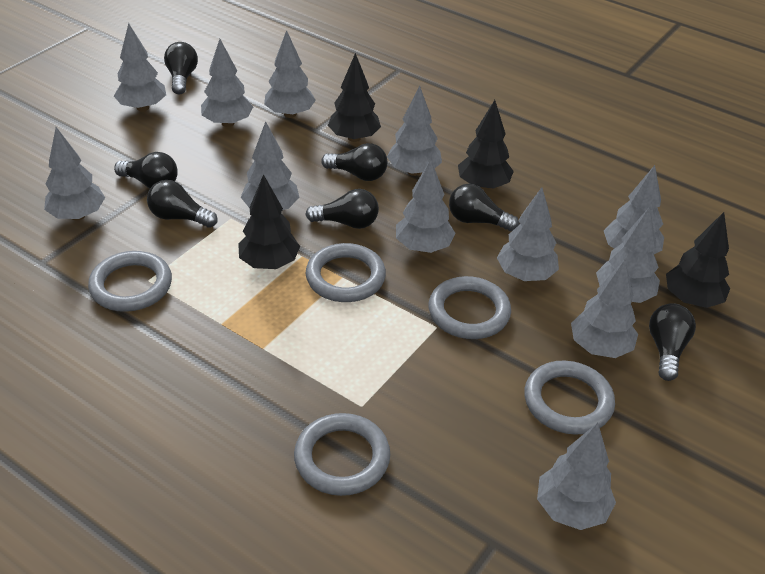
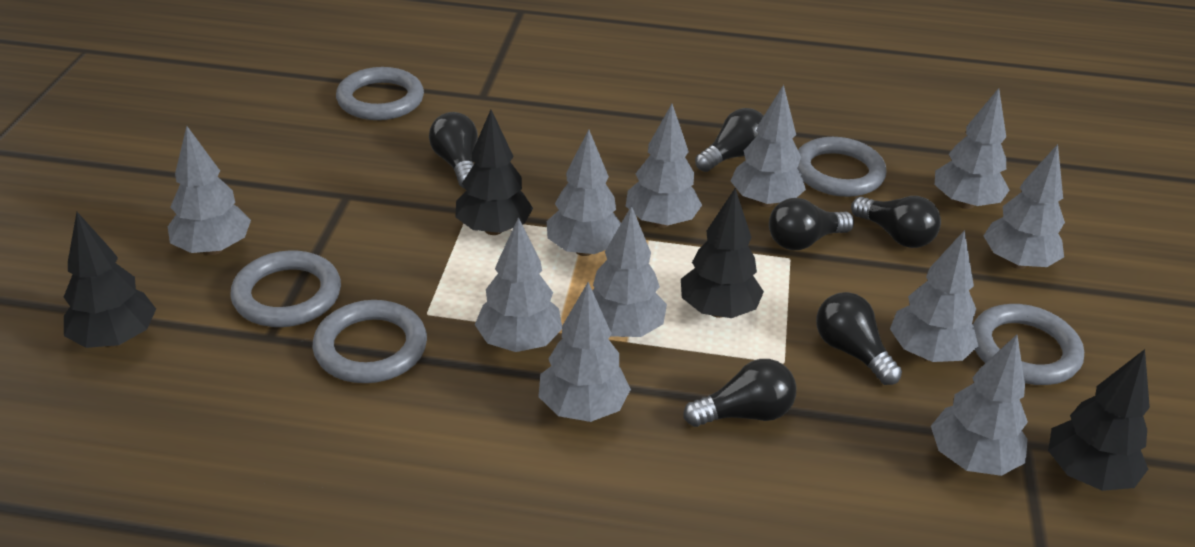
black light bulb: 7 -> 6
grey tree: 12 -> 11

